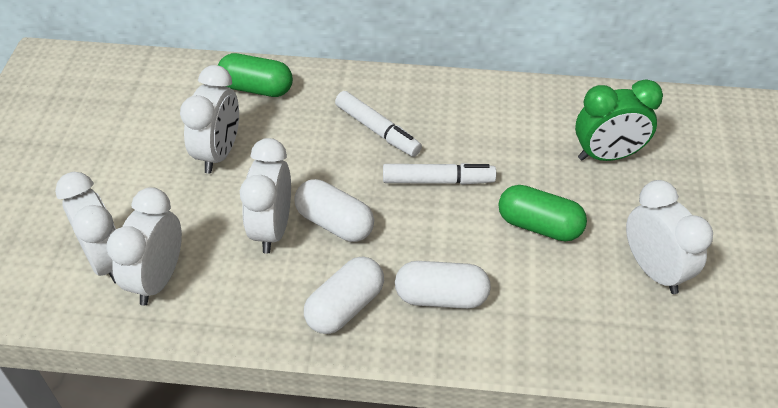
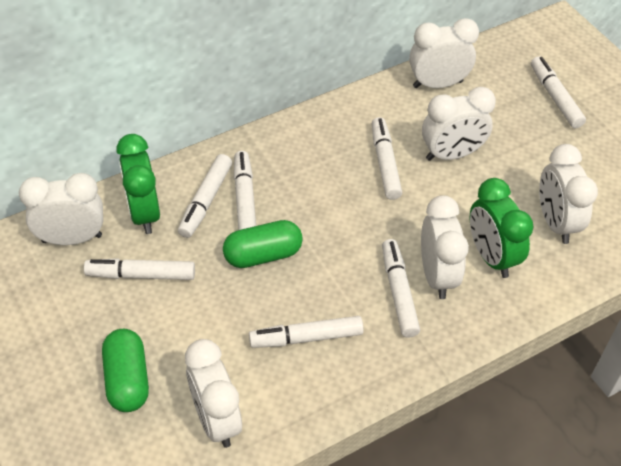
green clock: 1 -> 2
white capsule: 3 -> 0
white clock: 5 -> 6
white marker: 2 -> 7

